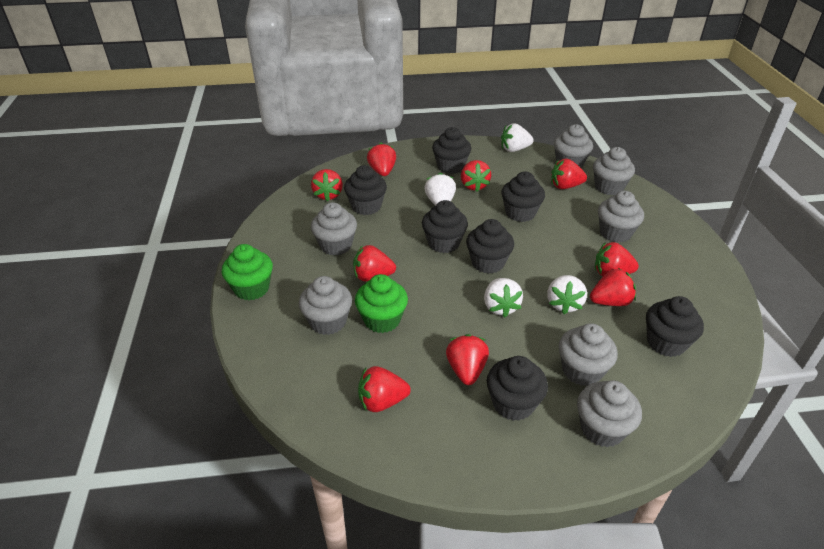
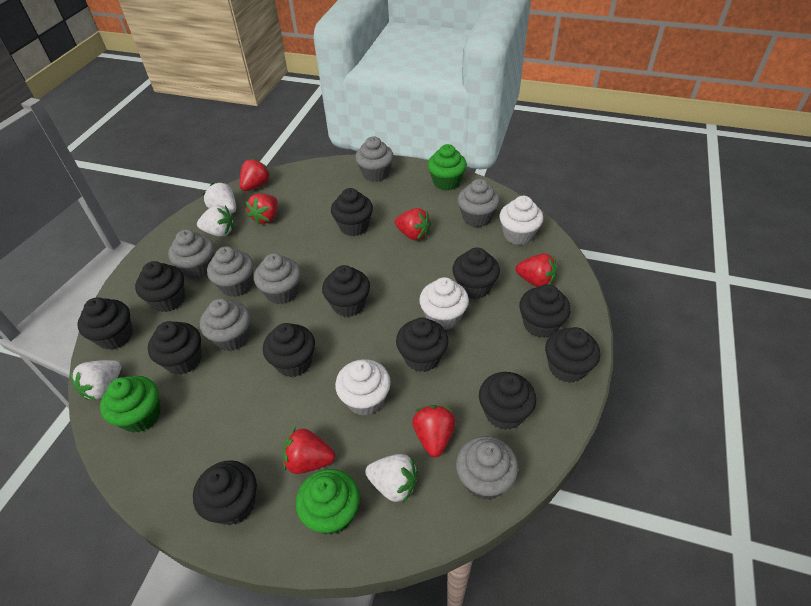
black cupcake: 7 -> 12
green cupcake: 2 -> 3
red strawberry: 9 -> 6
white cupcake: 0 -> 3

